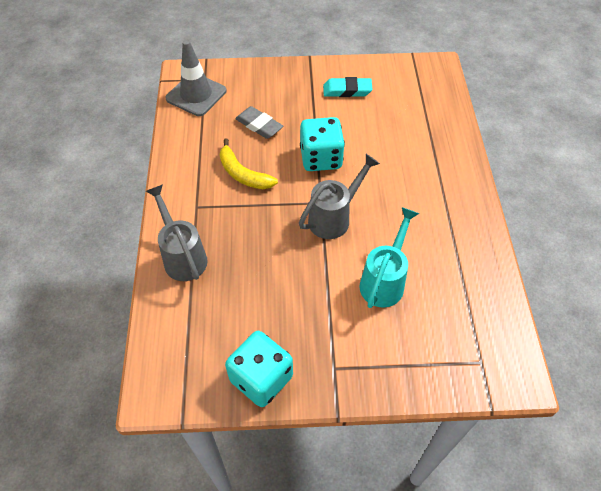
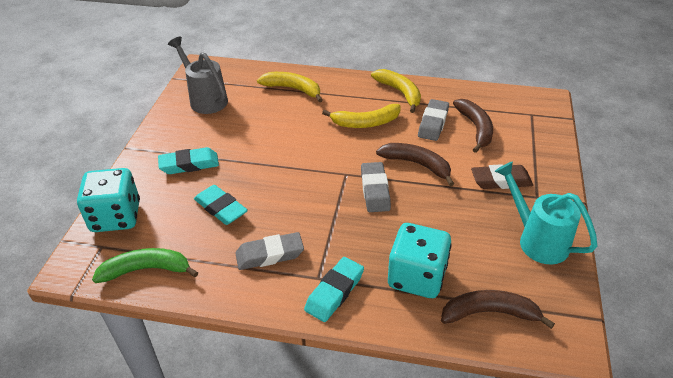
brown banana: 0 -> 3
brown eraser: 0 -> 1
green banana: 0 -> 1
grey eraser: 1 -> 3
grey traffic cone: 1 -> 0
grey watering can: 2 -> 1
turquoise eraser: 1 -> 3
yellow banana: 1 -> 3

